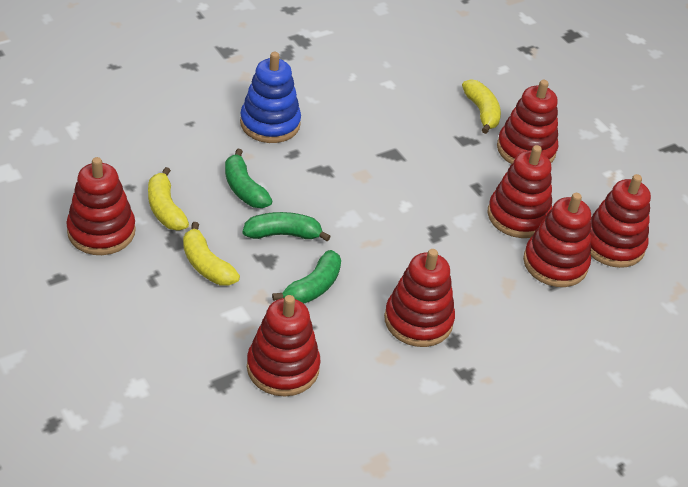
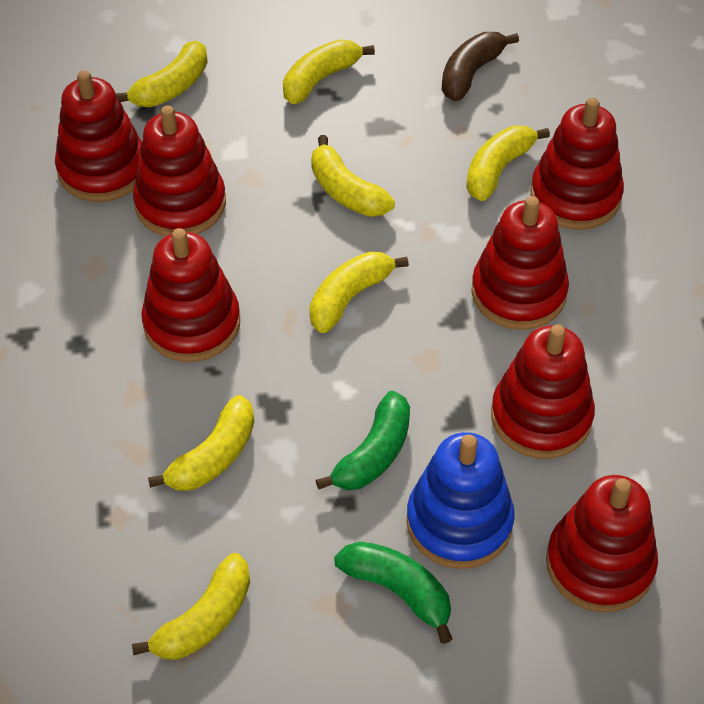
brown banana: 0 -> 1
green banana: 3 -> 2
yellow banana: 3 -> 7

